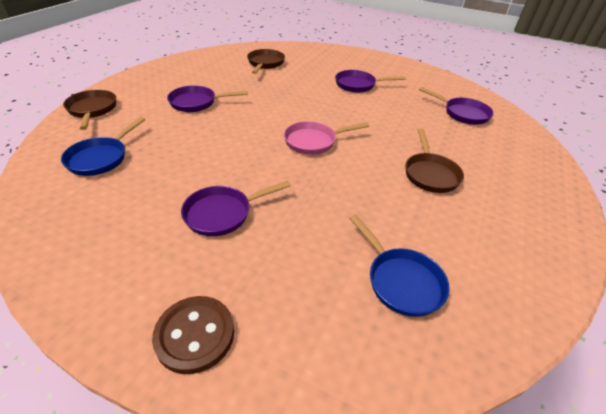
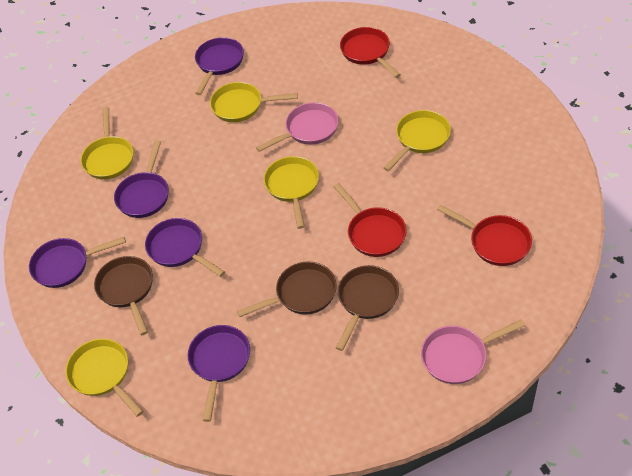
blue pan: 2 -> 0
brown button: 1 -> 0
pink pan: 1 -> 2
purple pan: 4 -> 5
red pan: 0 -> 3
yellow pan: 0 -> 5

